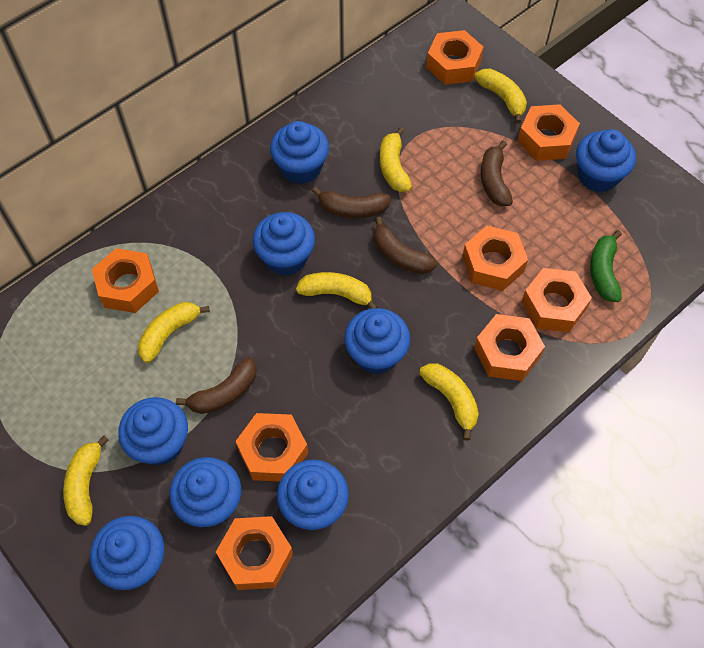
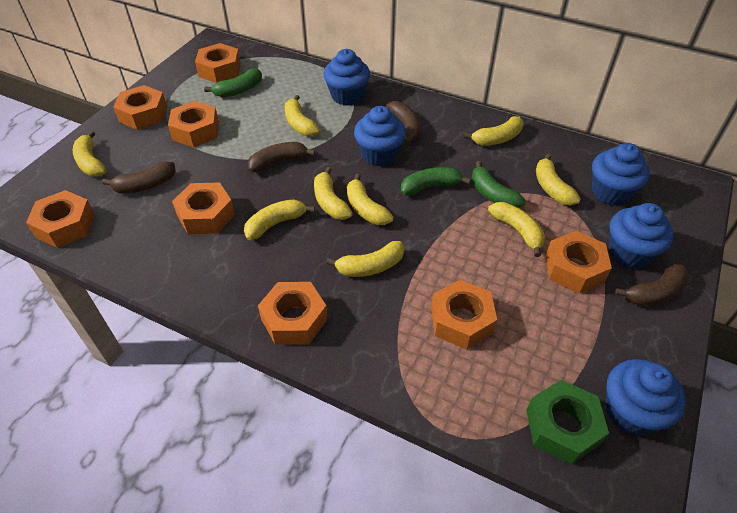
blue cupcake: 8 -> 5
green banana: 1 -> 3
green nut: 0 -> 1
yellow banana: 6 -> 9

